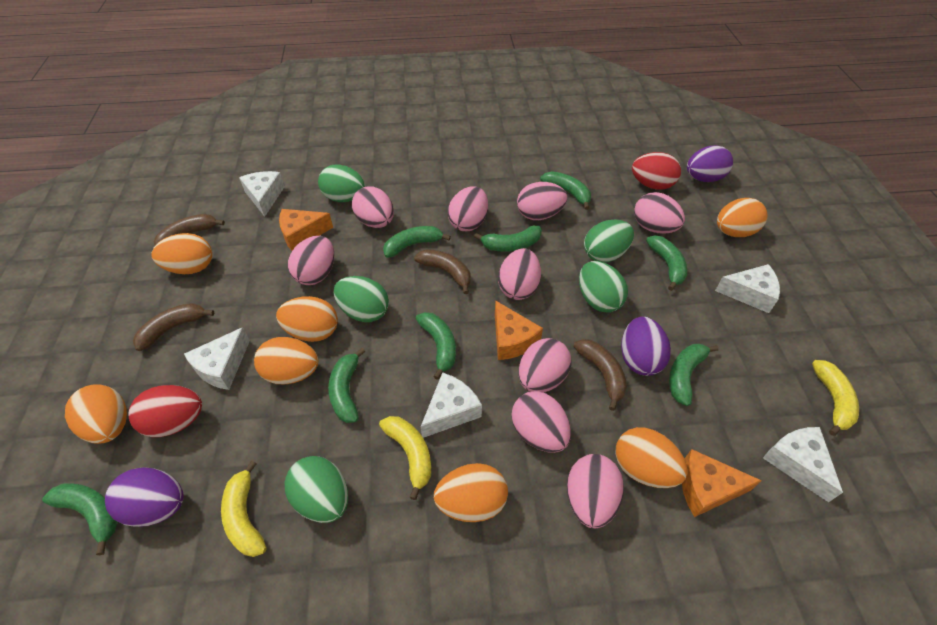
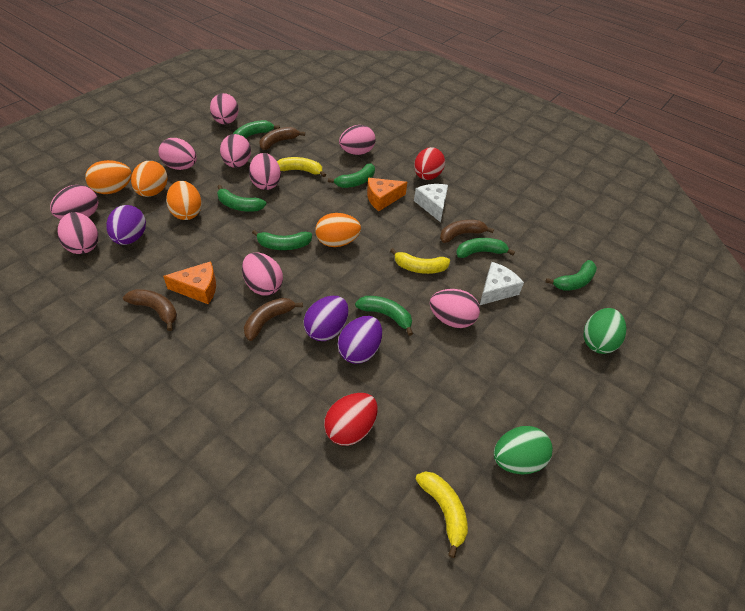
green banana: 8 -> 7
green egg: 5 -> 2
orange cheese: 3 -> 2
orange egg: 7 -> 4
white cheese: 5 -> 2

